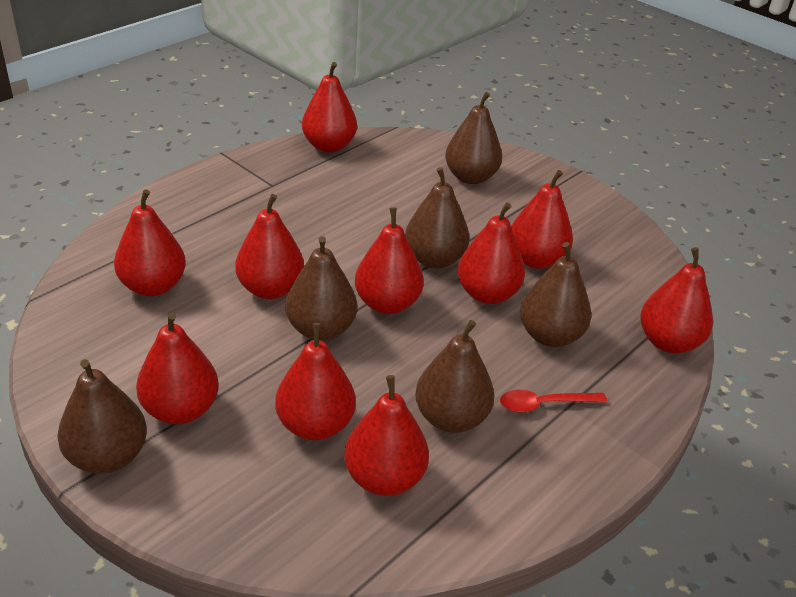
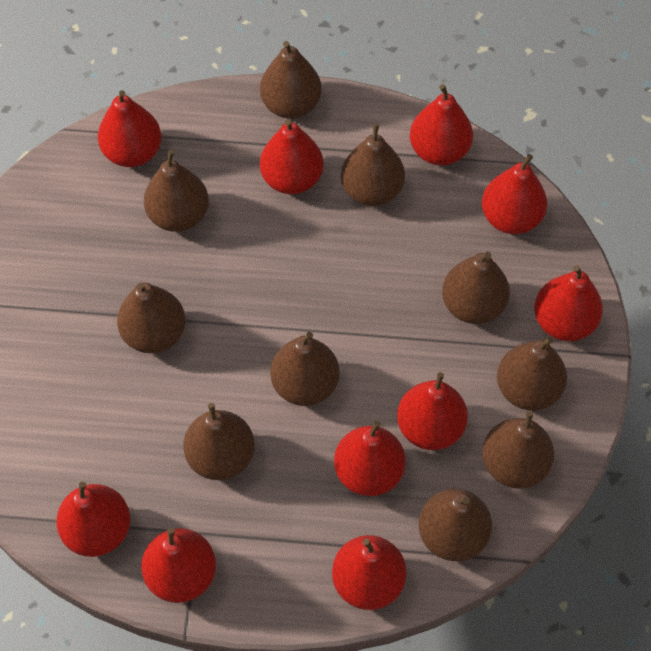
brown pear: 6 -> 10
red spoon: 1 -> 0

